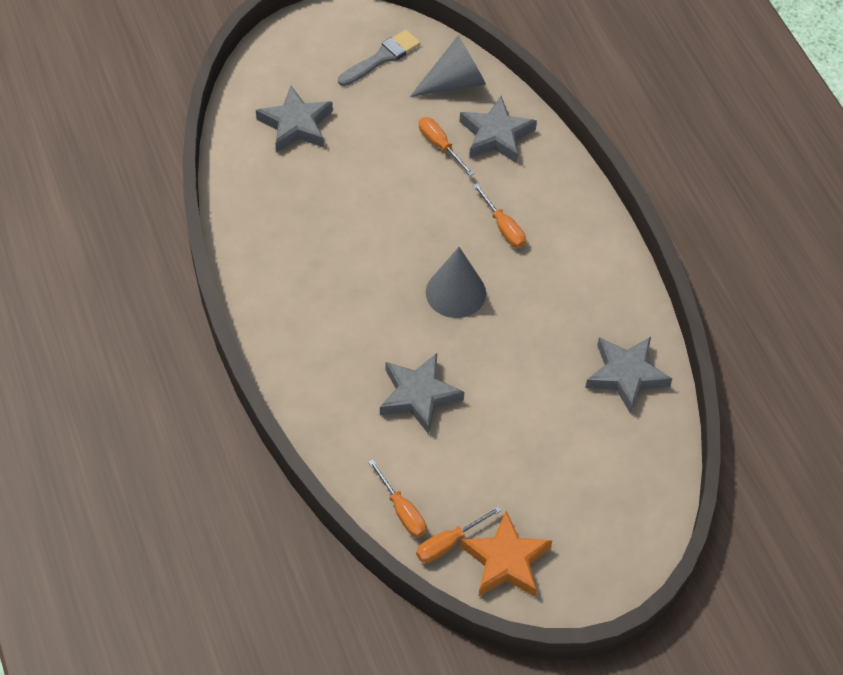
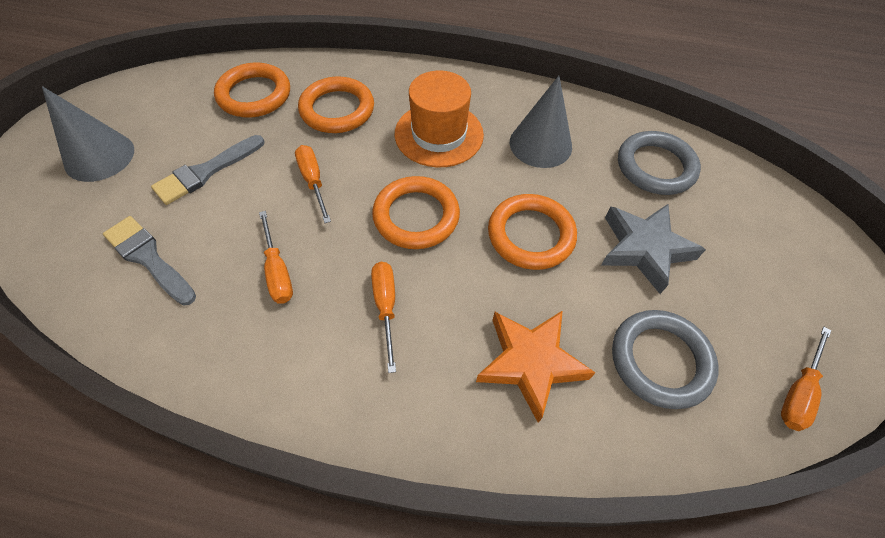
grey brush: 1 -> 2
grey ring: 0 -> 2
grey star: 4 -> 1
orange hat: 0 -> 1
orange ring: 0 -> 4

